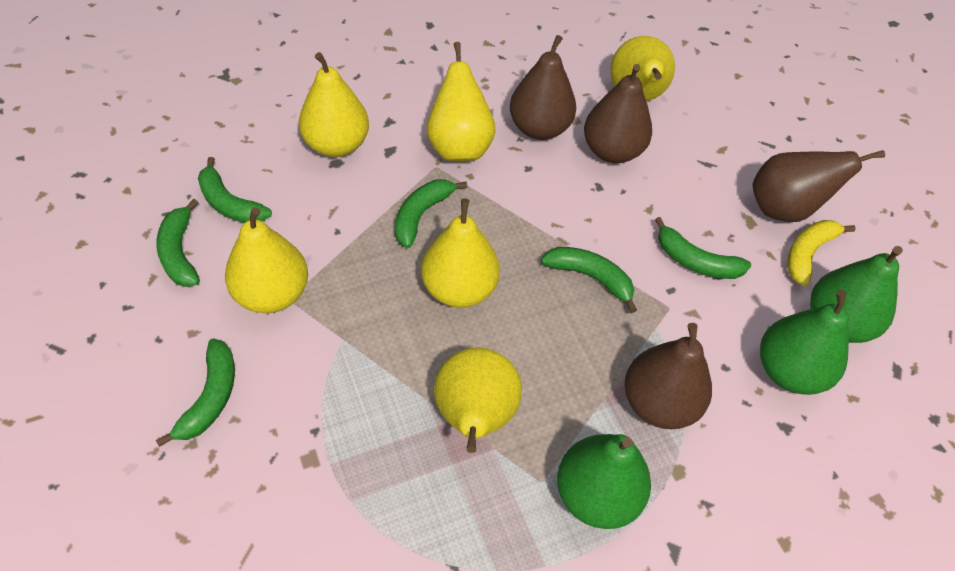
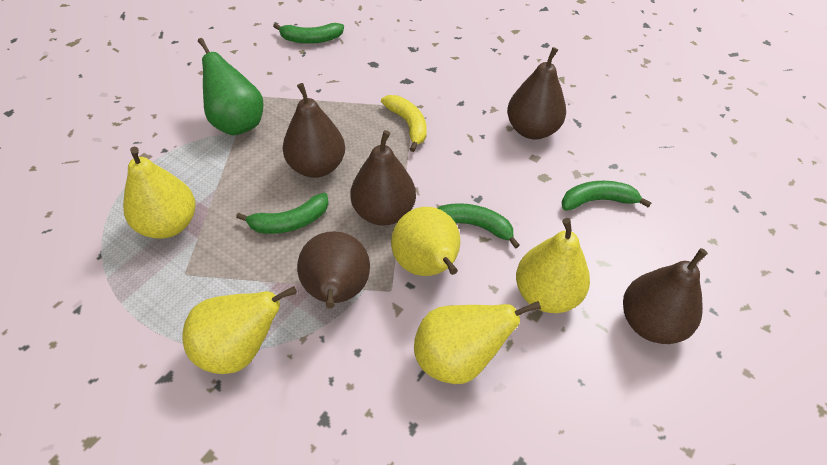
brown pear: 4 -> 5
green banana: 6 -> 4
green pear: 3 -> 1
yellow pear: 6 -> 5

